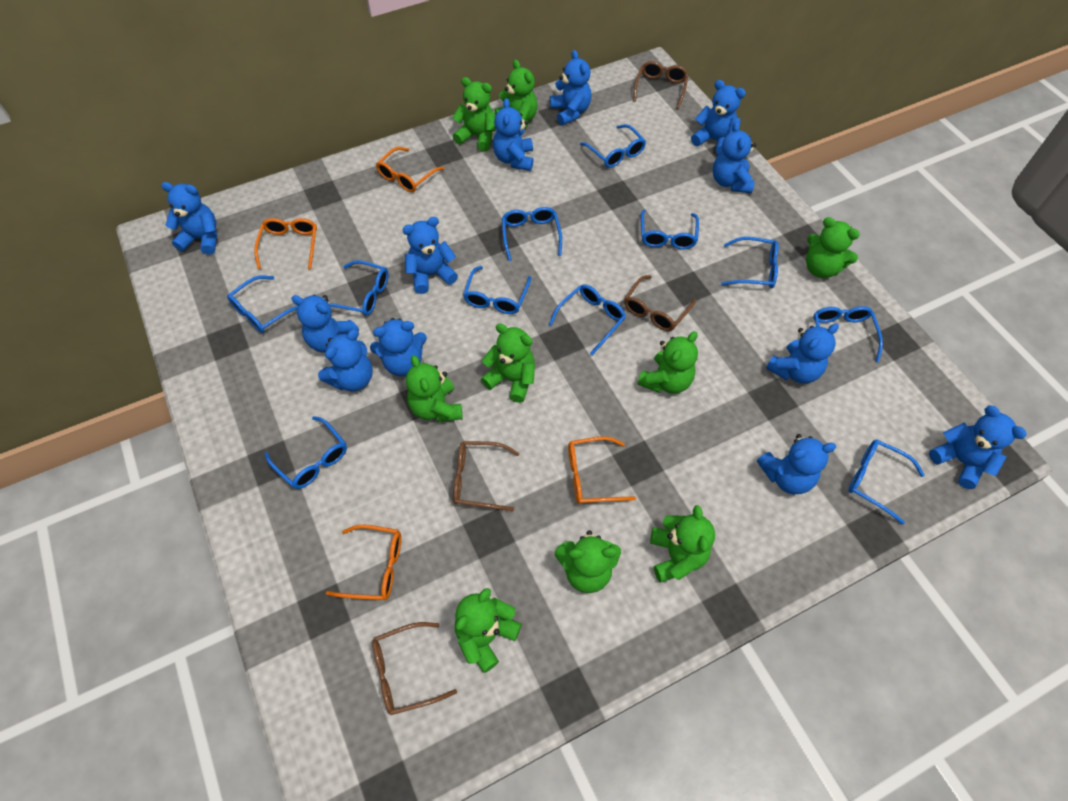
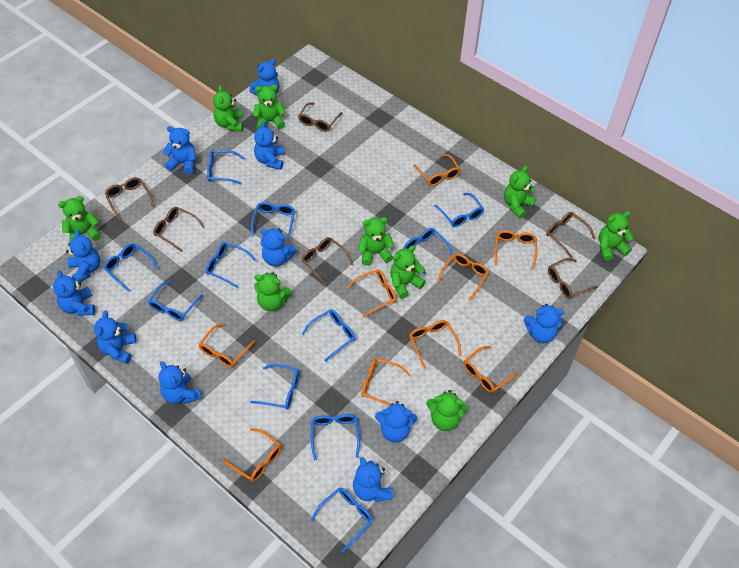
blue teddy bear: 12 -> 11
brown glasses: 4 -> 6
orange glasses: 4 -> 9

